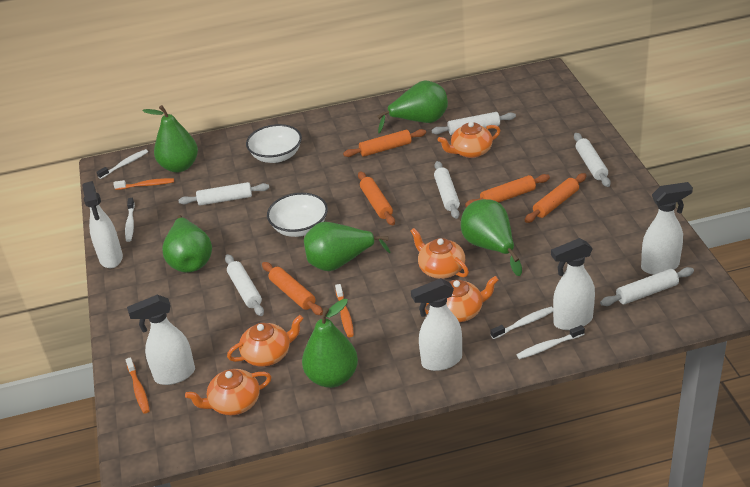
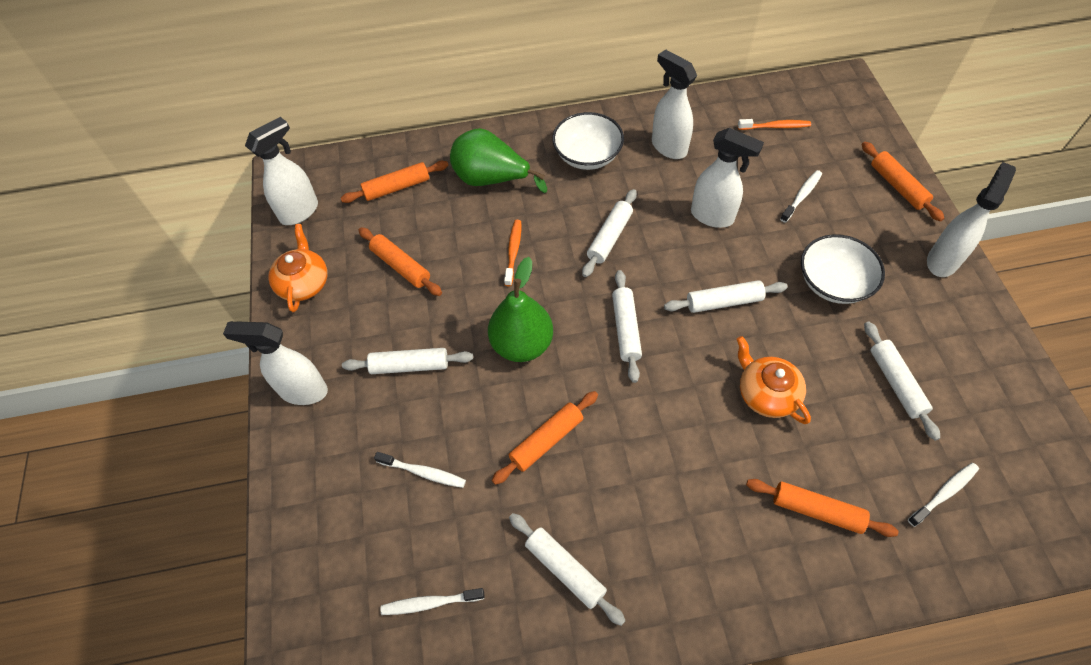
green pear: 6 -> 2
orange teapot: 5 -> 2
orange toothbrush: 3 -> 2

